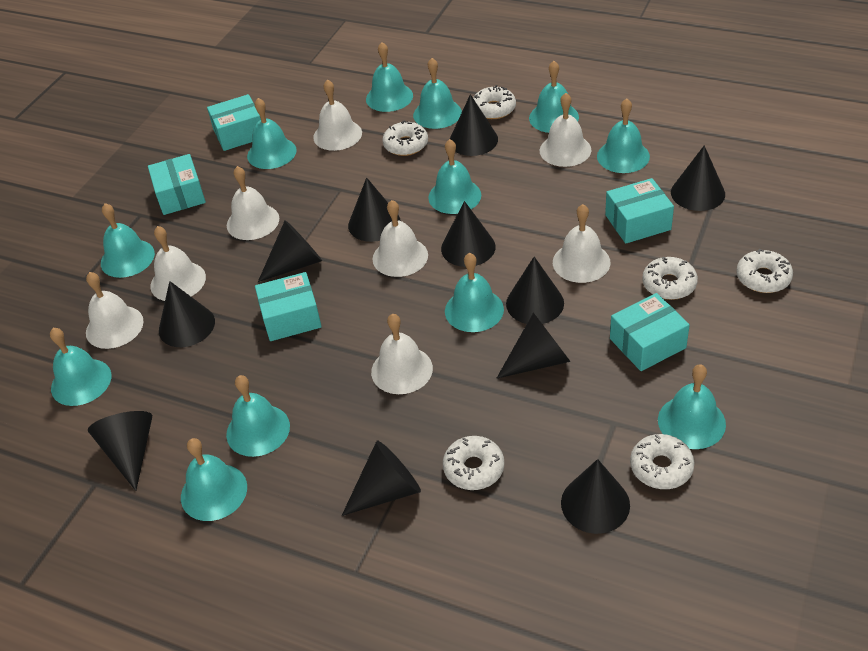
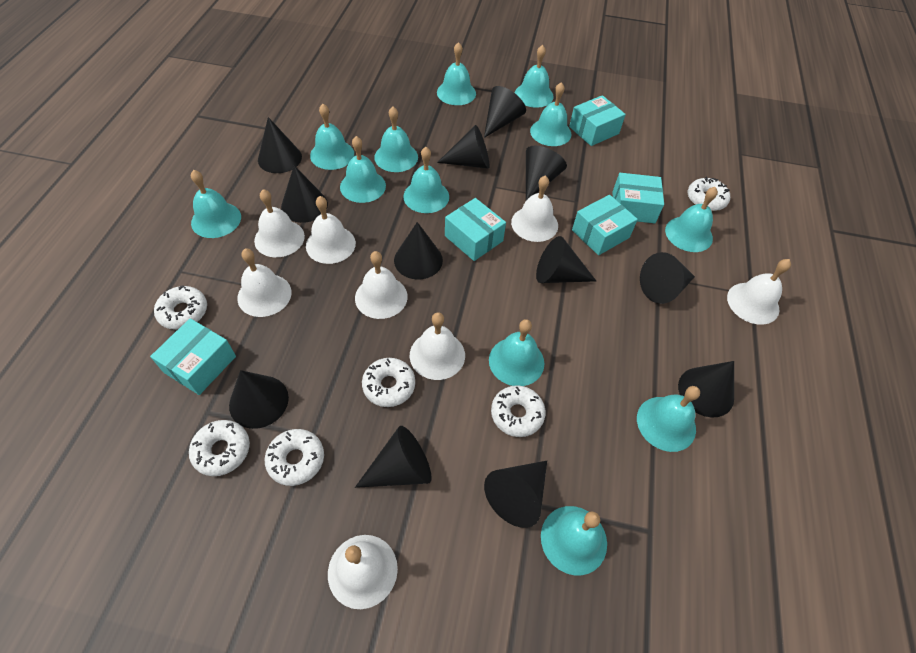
black cone: 11 -> 12

